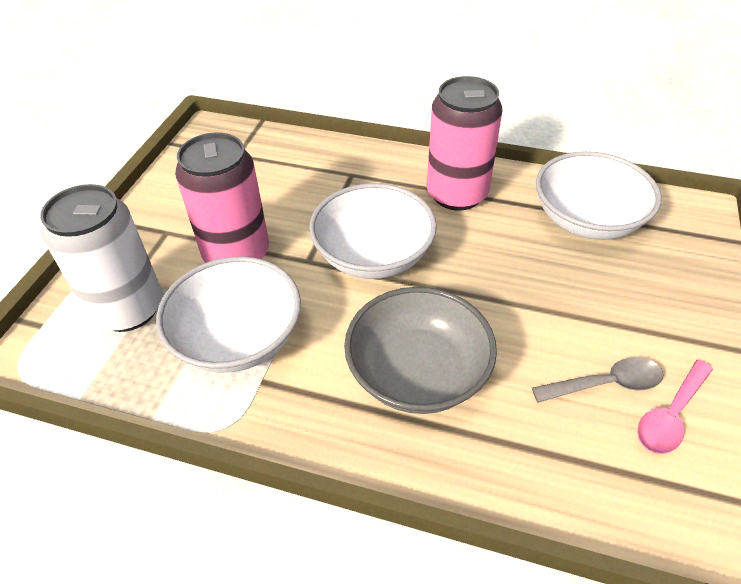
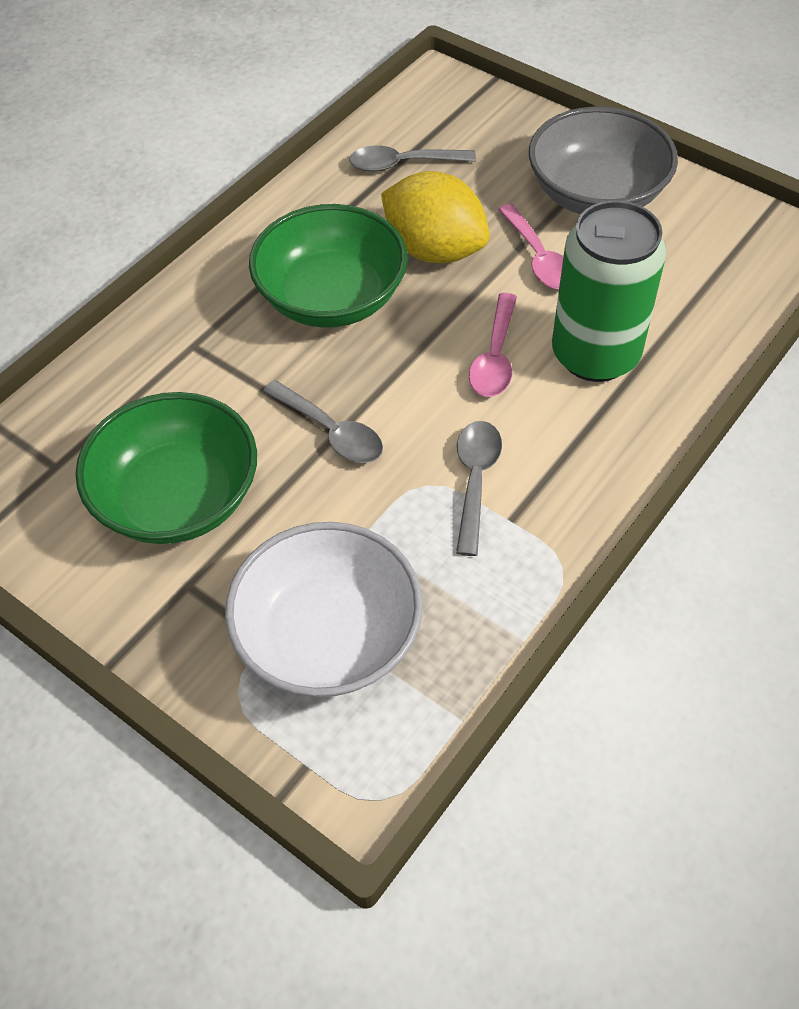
green bowl: 0 -> 2
green can: 0 -> 1
grey spoon: 1 -> 3
pink can: 2 -> 0
pink spoon: 1 -> 2
white bowl: 3 -> 1
white can: 1 -> 0
yellow lemon: 0 -> 1

